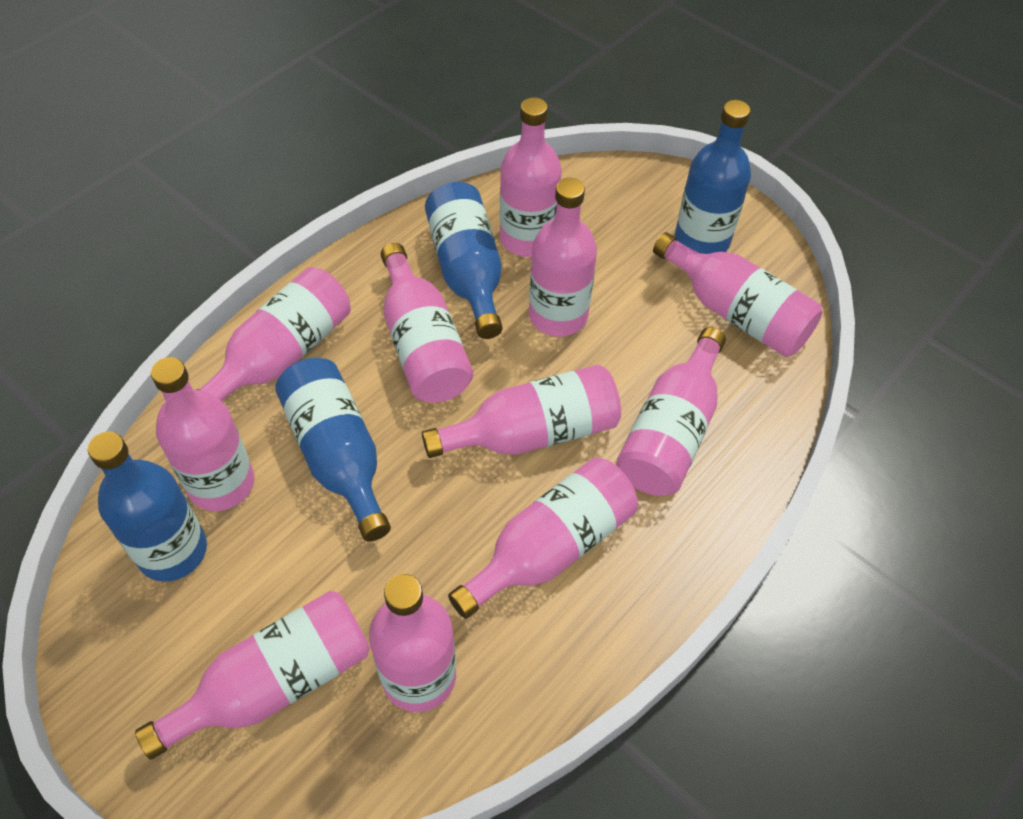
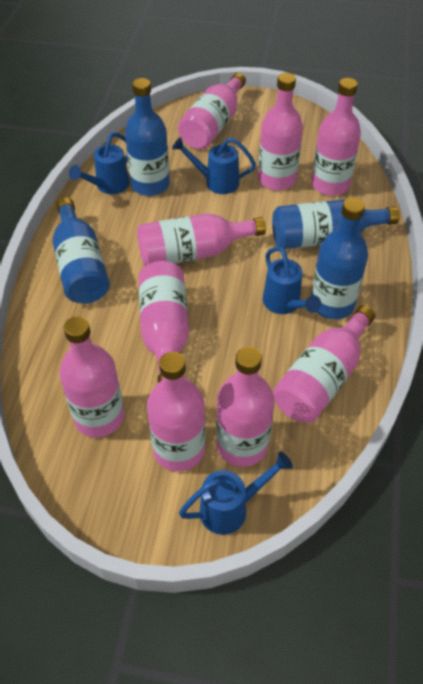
blue watering can: 0 -> 4
pink bottle: 11 -> 9

